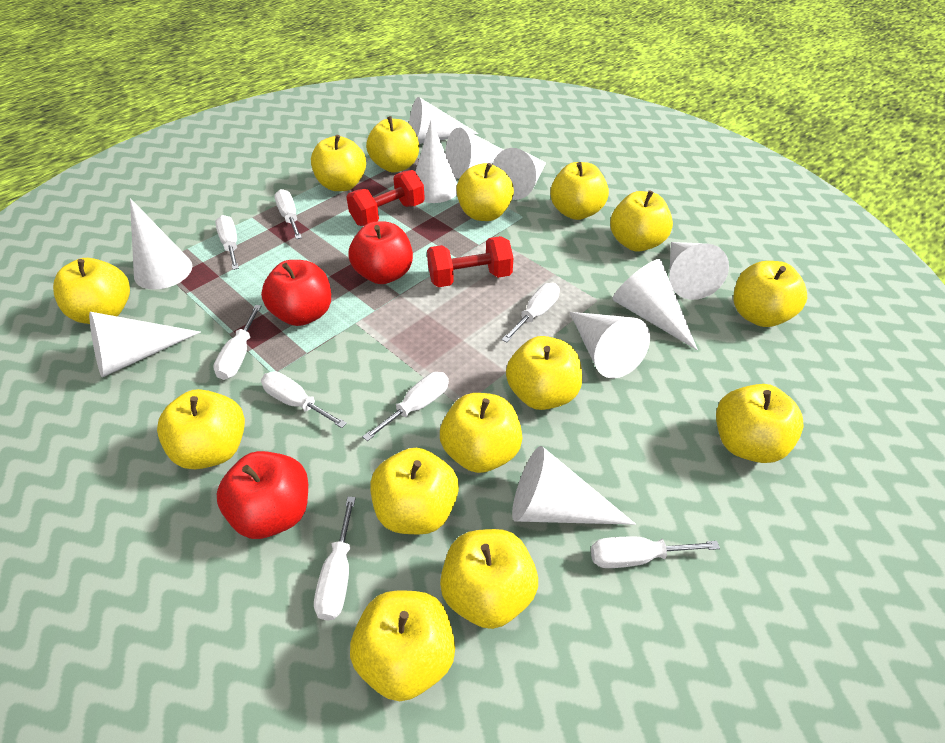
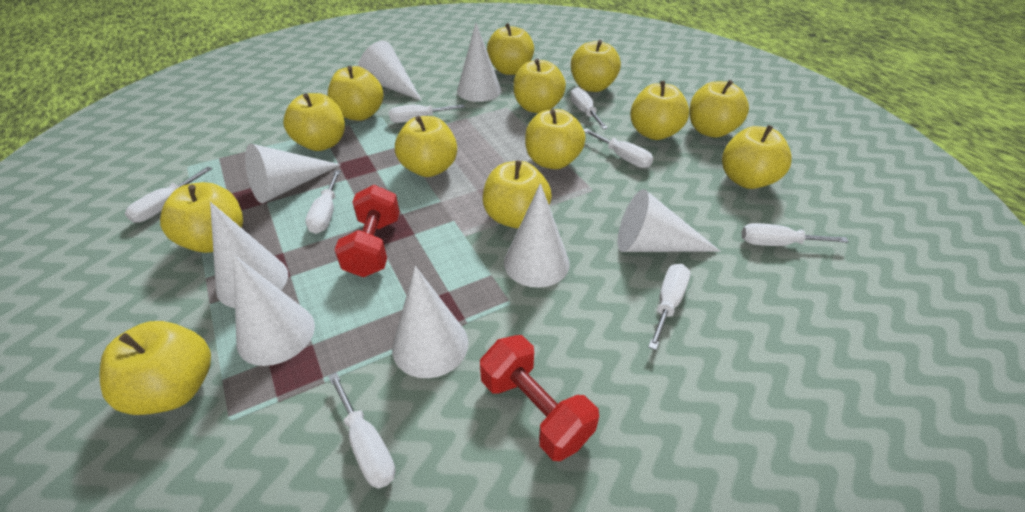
red apple: 3 -> 0
white cone: 10 -> 8
yellow apple: 14 -> 13

